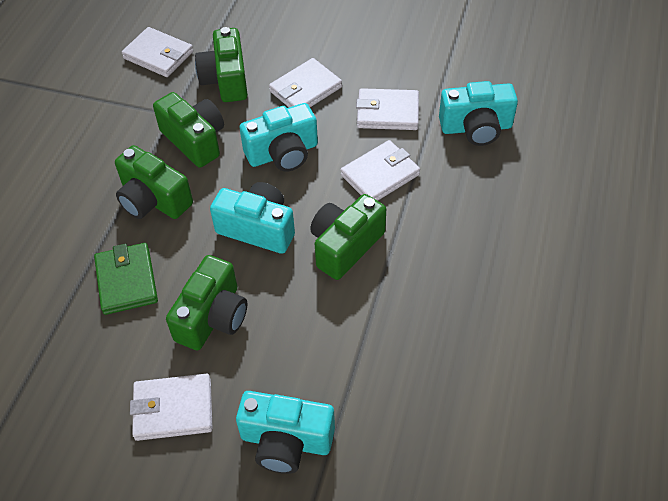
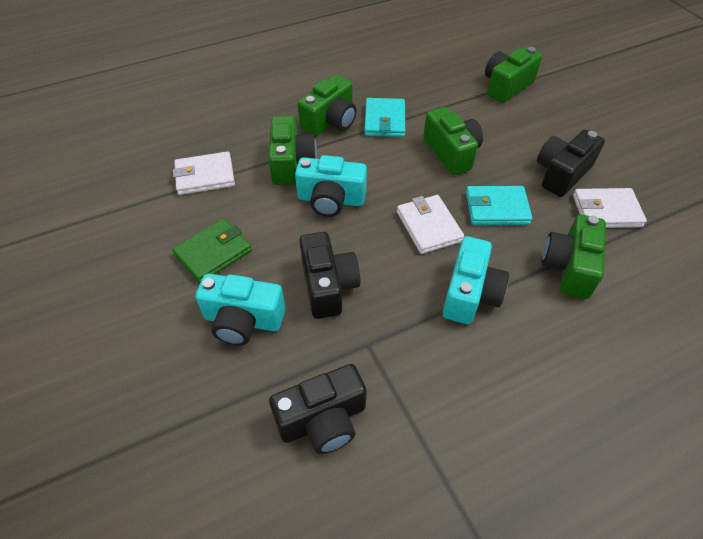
black camera: 0 -> 3
turquoise camera: 4 -> 3
turquoise wallet: 0 -> 2
white wallet: 5 -> 3

